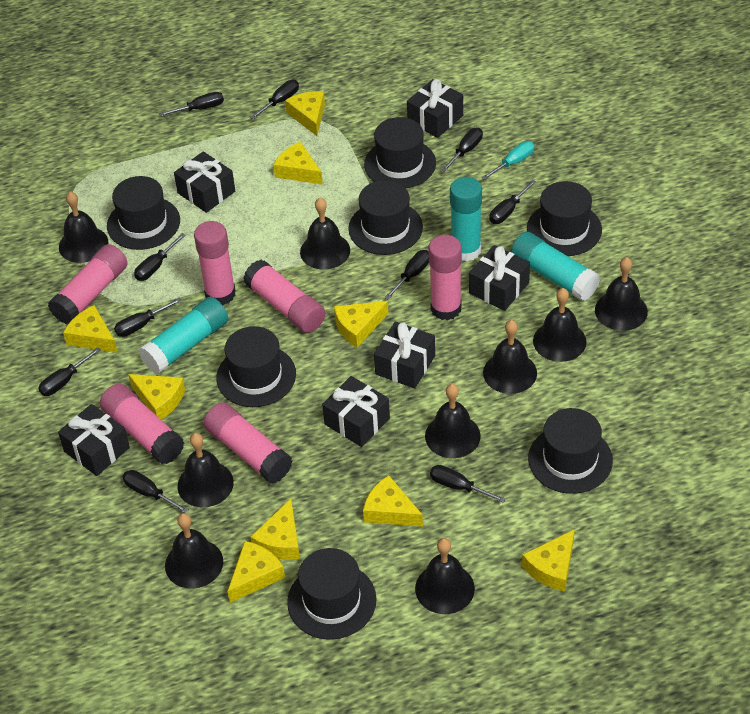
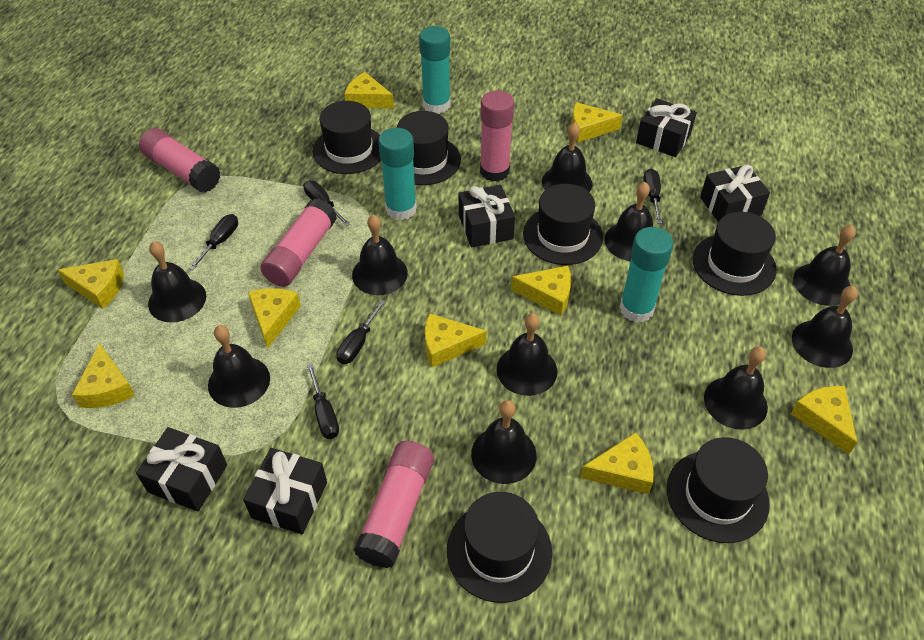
black bell: 9 -> 10
black gift: 6 -> 5
black hat: 7 -> 6
black screwdriver: 10 -> 5
pink glue stick: 6 -> 4
turquoise screwdriver: 1 -> 0

